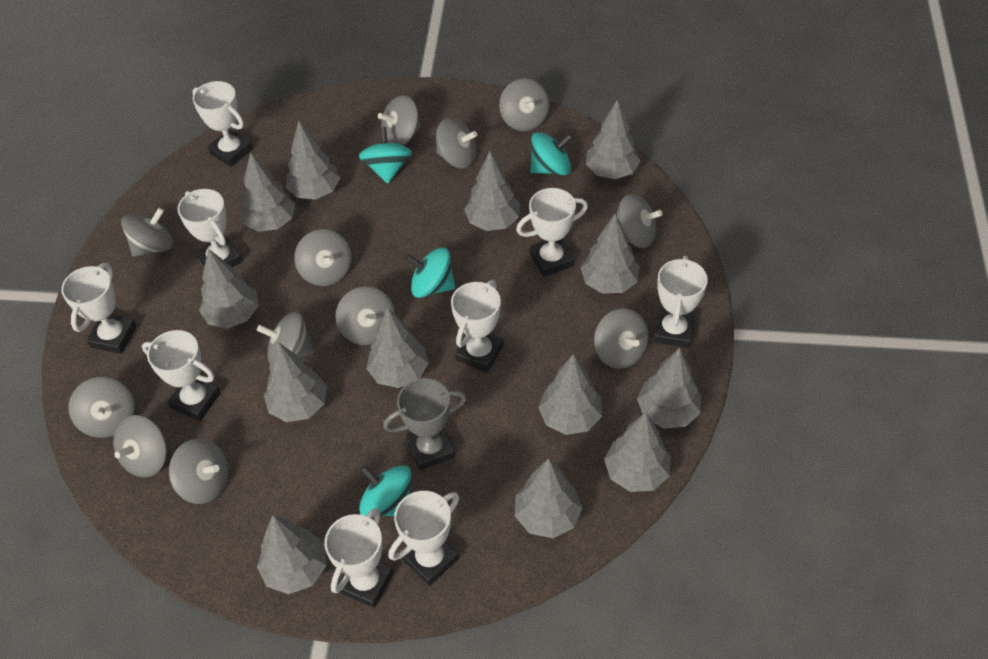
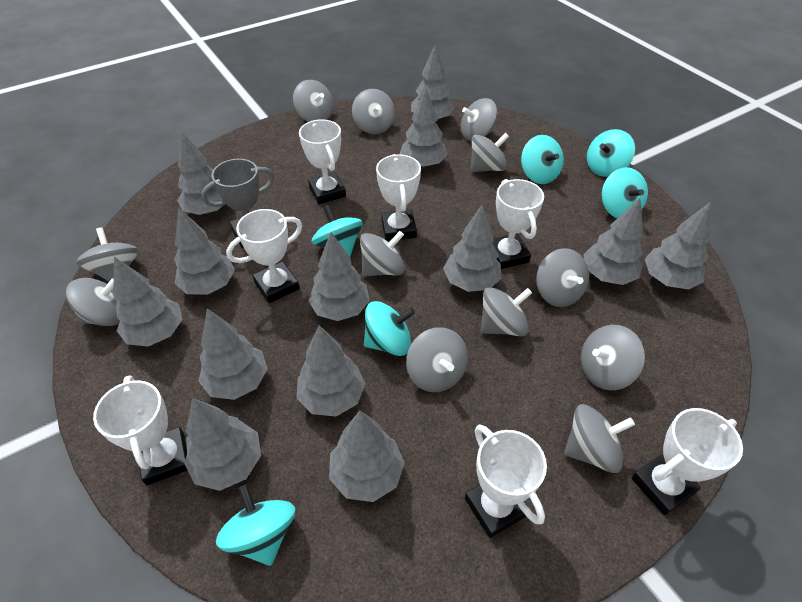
turquoise spinning top: 4 -> 6
white trophy: 9 -> 7

